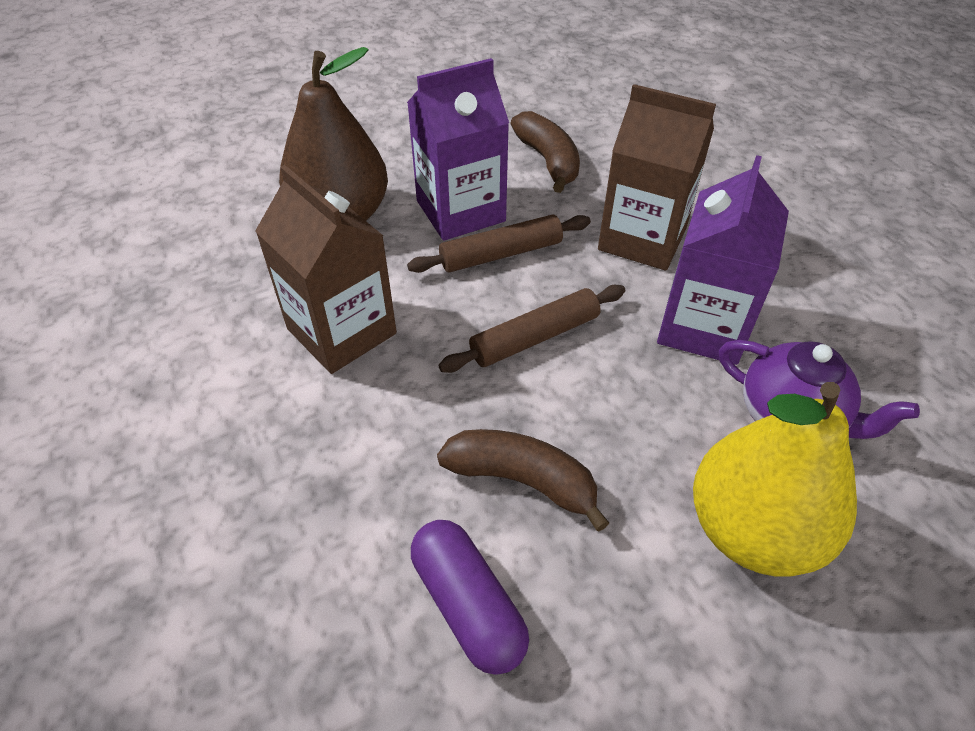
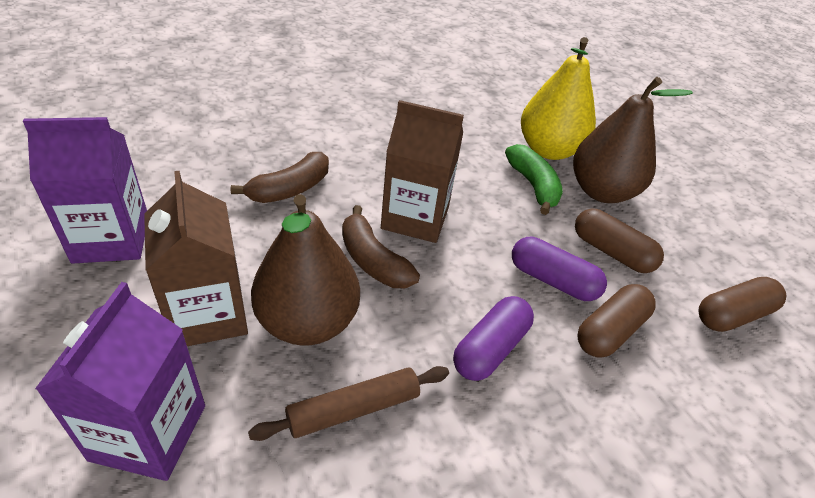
brown capsule: 0 -> 3
brown pear: 1 -> 2
brown rolling pin: 2 -> 1
green banana: 0 -> 1
purple capsule: 1 -> 2
purple teapot: 1 -> 0

